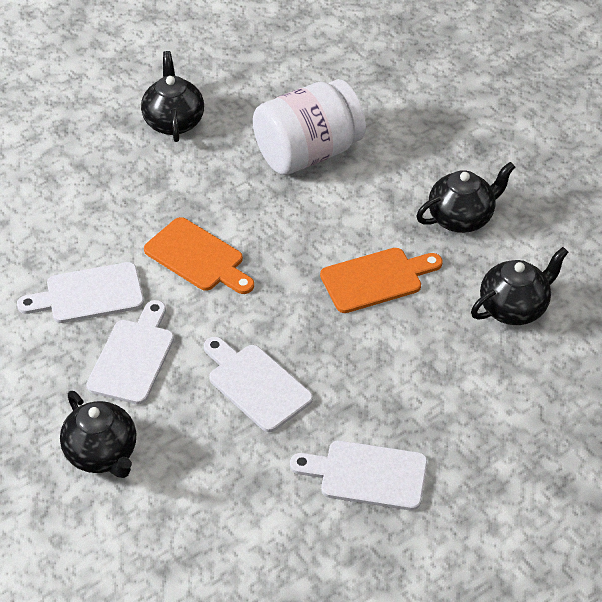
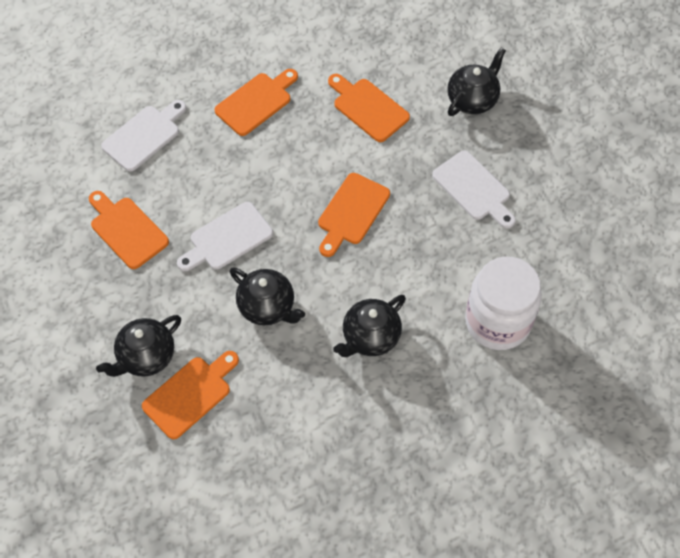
orange cutting board: 2 -> 5
white cutting board: 4 -> 3

